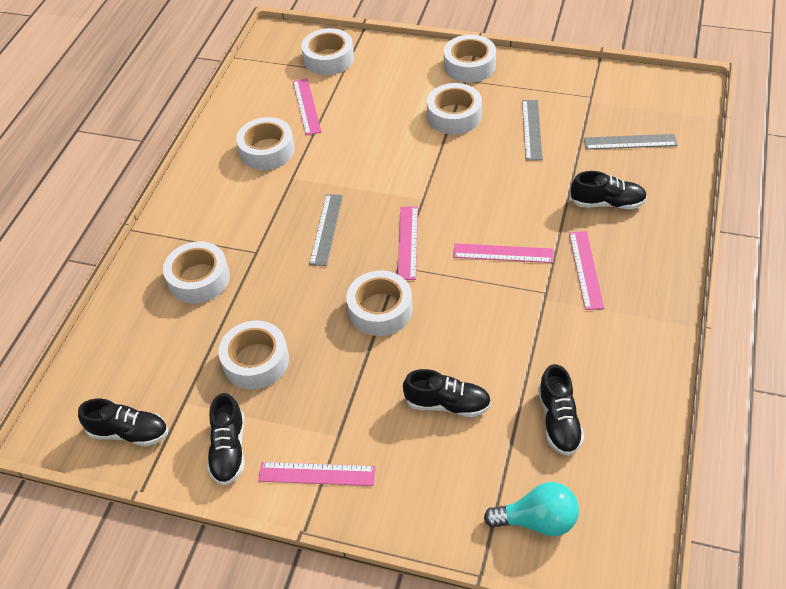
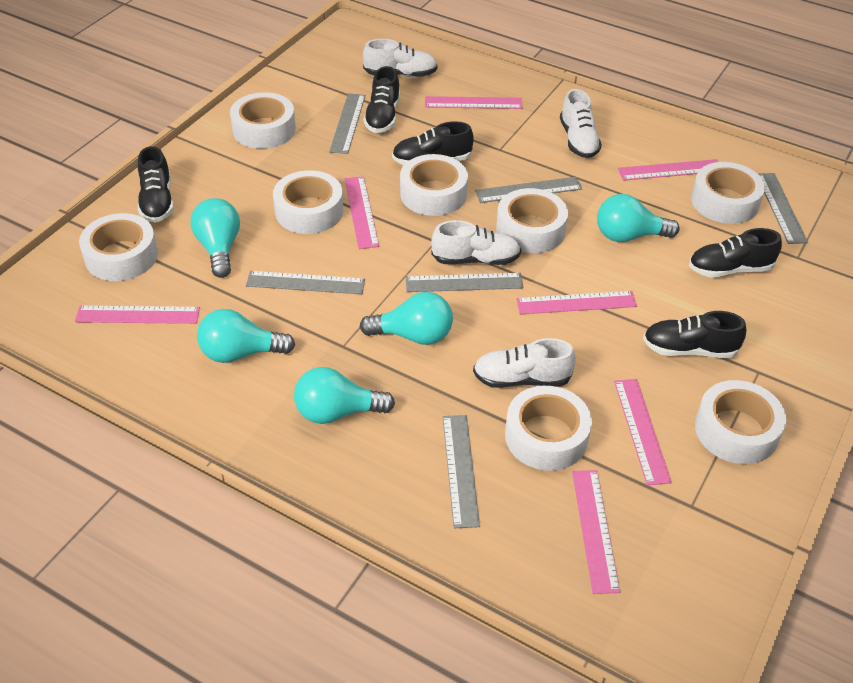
grey ruler: 3 -> 6
pink ruler: 5 -> 7
turquoise light bulb: 1 -> 5
white shoe: 0 -> 4
white tape: 7 -> 8

